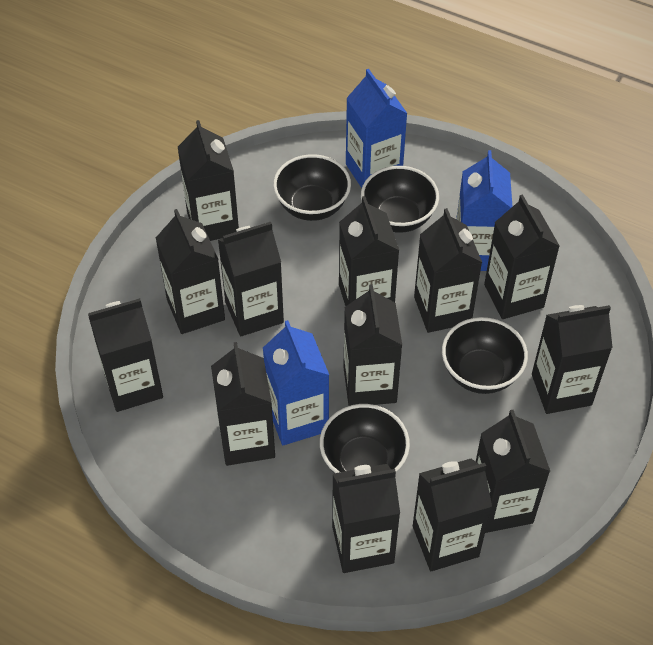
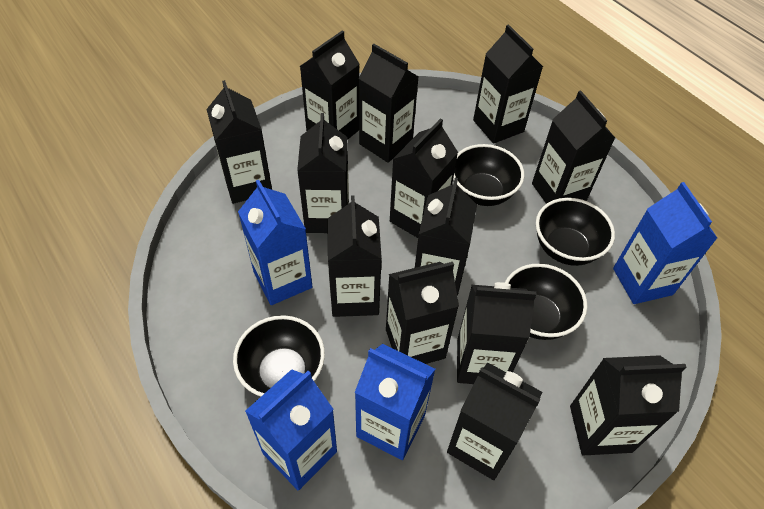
blue carton: 3 -> 4

